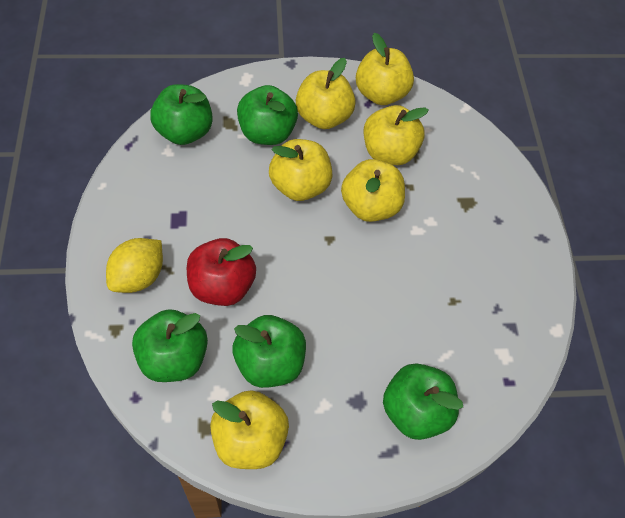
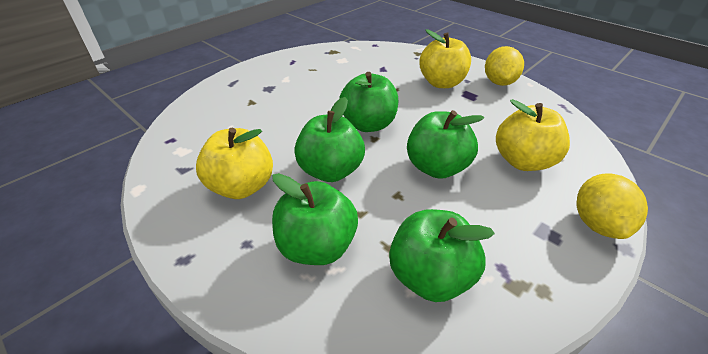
red apple: 1 -> 0
yellow apple: 6 -> 3
yellow lemon: 1 -> 2

